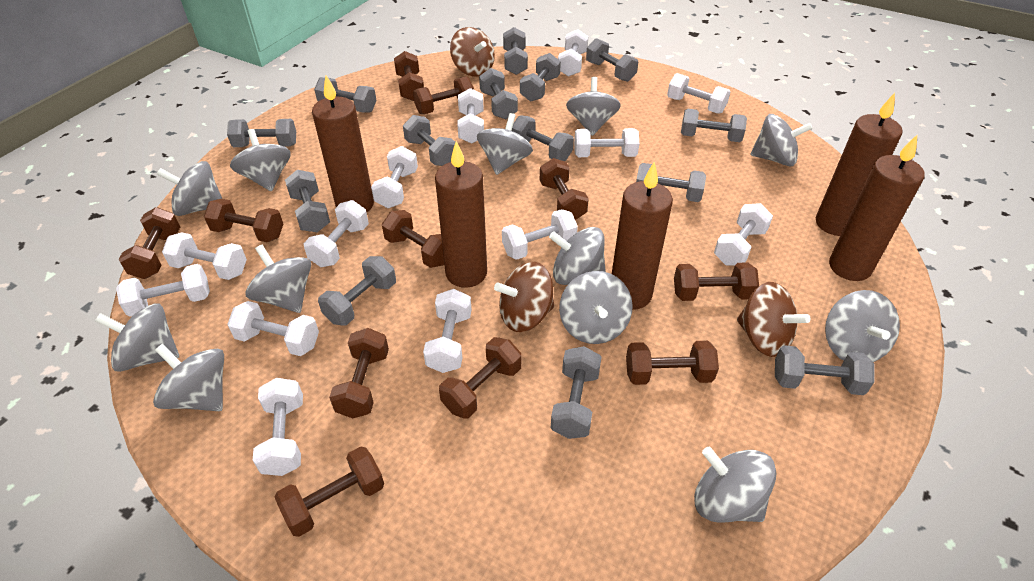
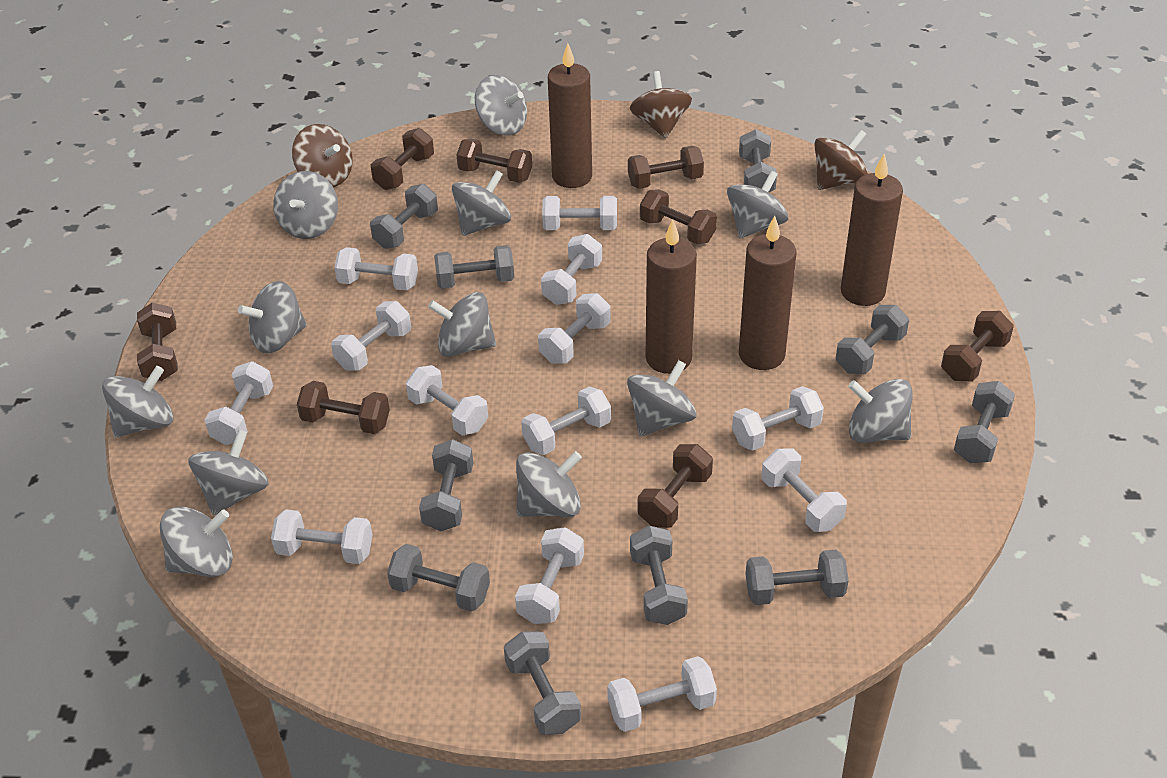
brown candle: 5 -> 4
brown dumbbell: 11 -> 8
grey dumbbell: 14 -> 10

